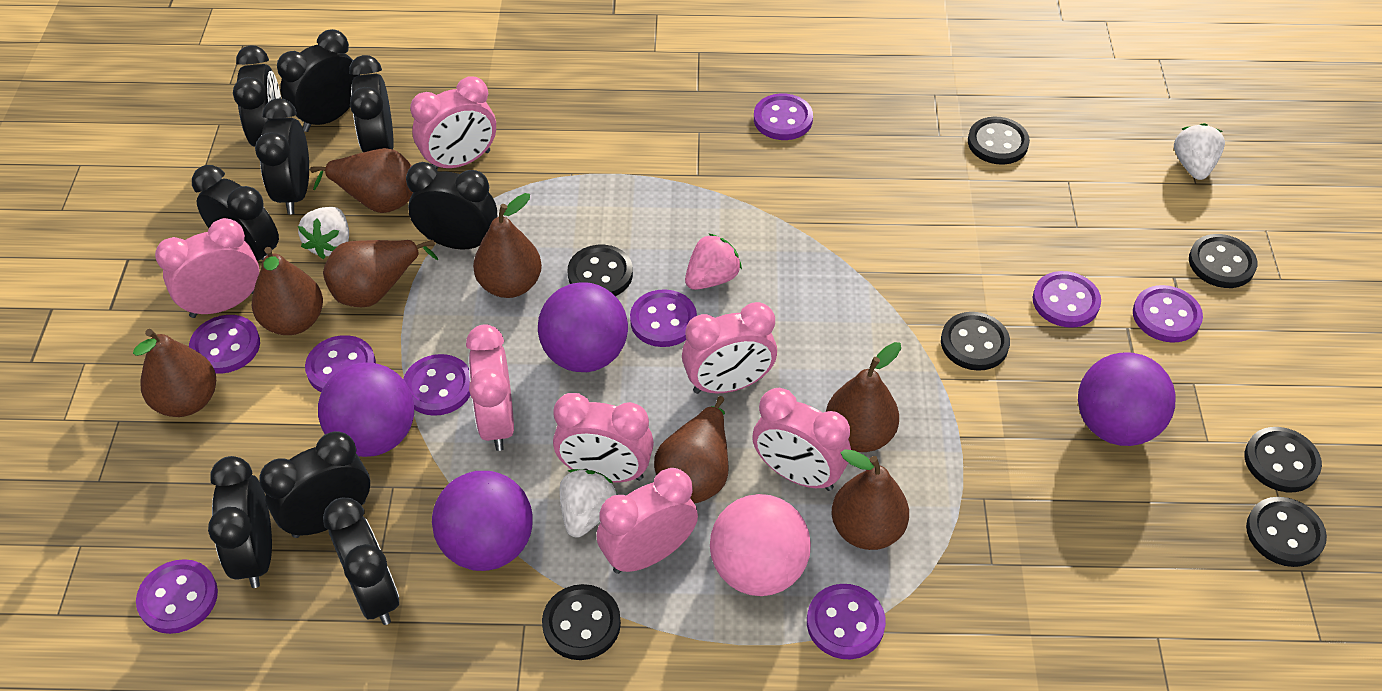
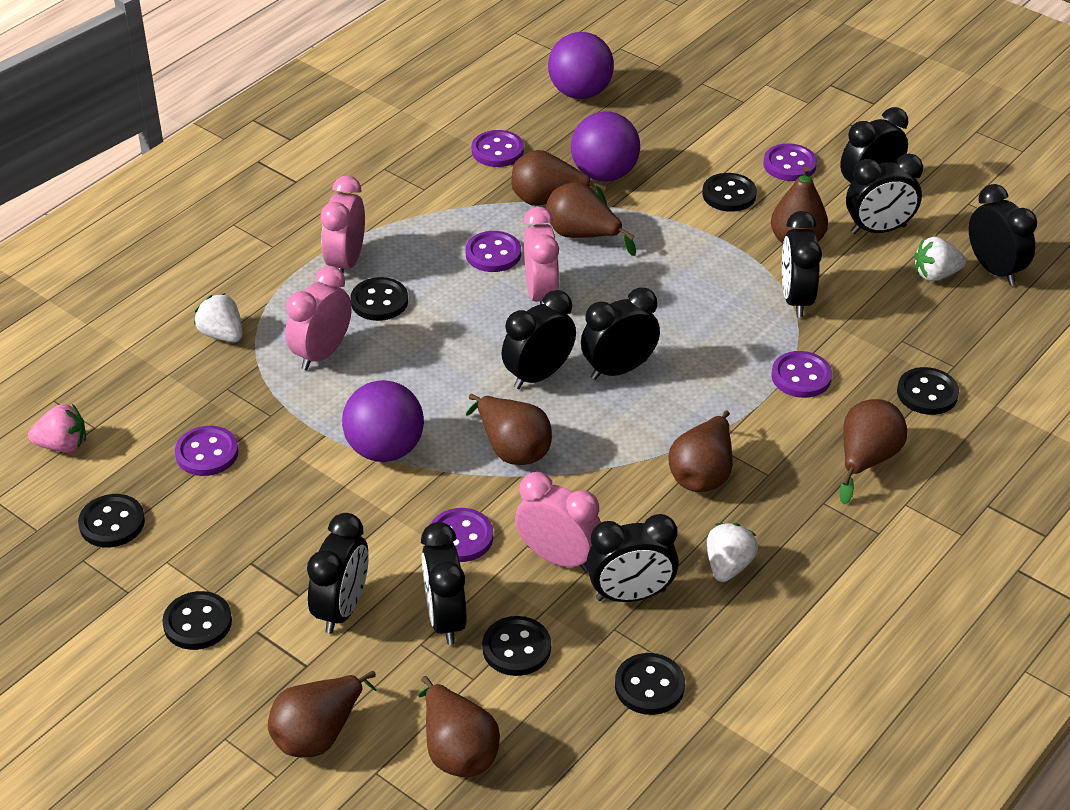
pink ball: 1 -> 0
pink clock: 7 -> 4
purple ball: 4 -> 3
purple button: 9 -> 6

